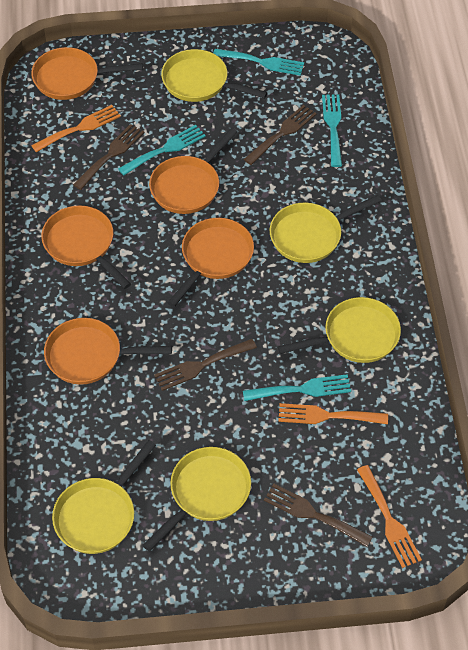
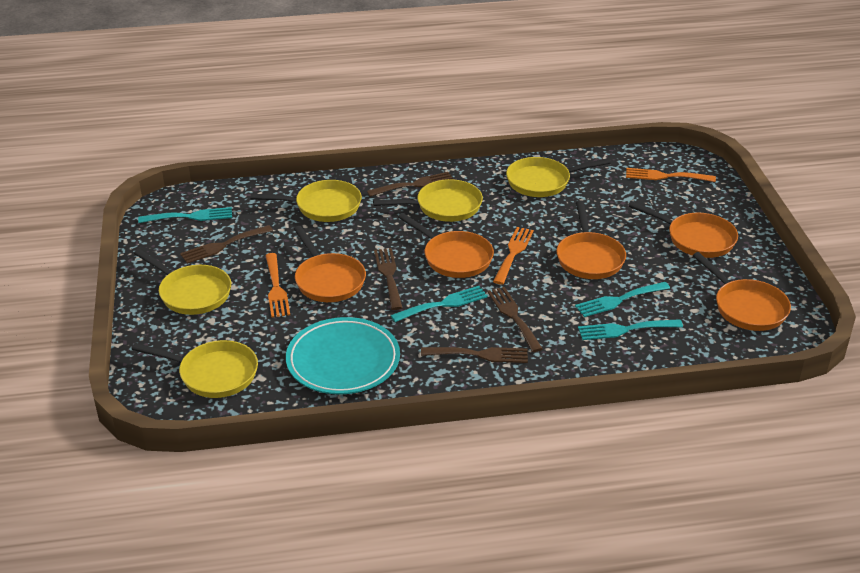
brown fork: 4 -> 5
turquoise plate: 0 -> 1

